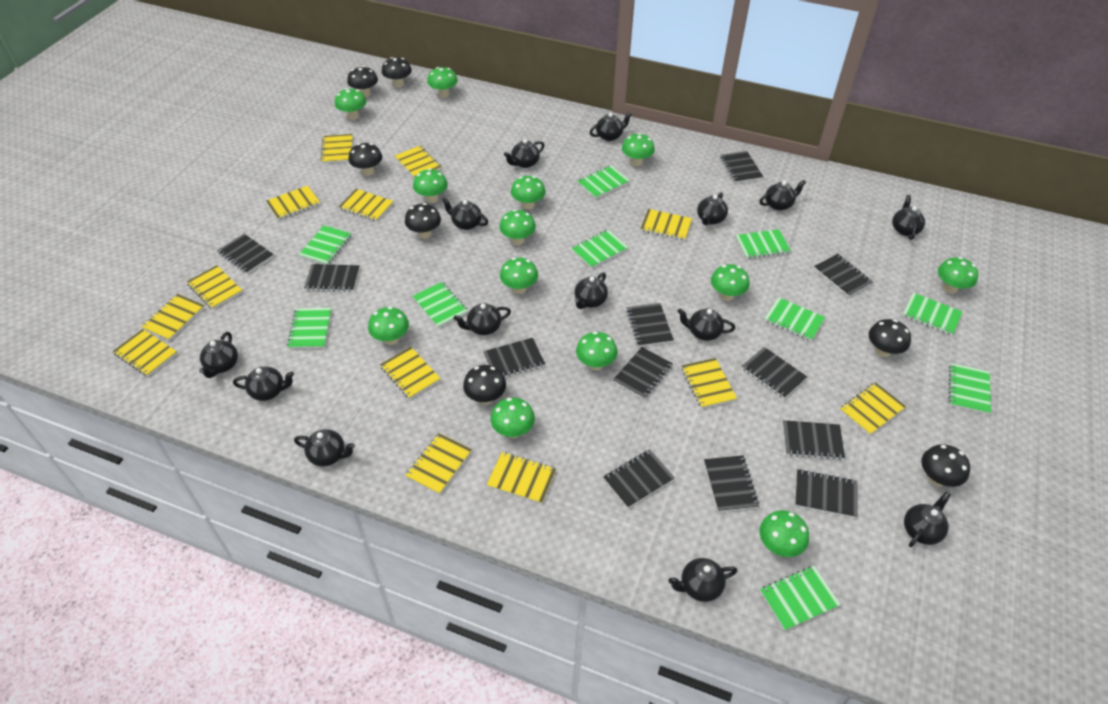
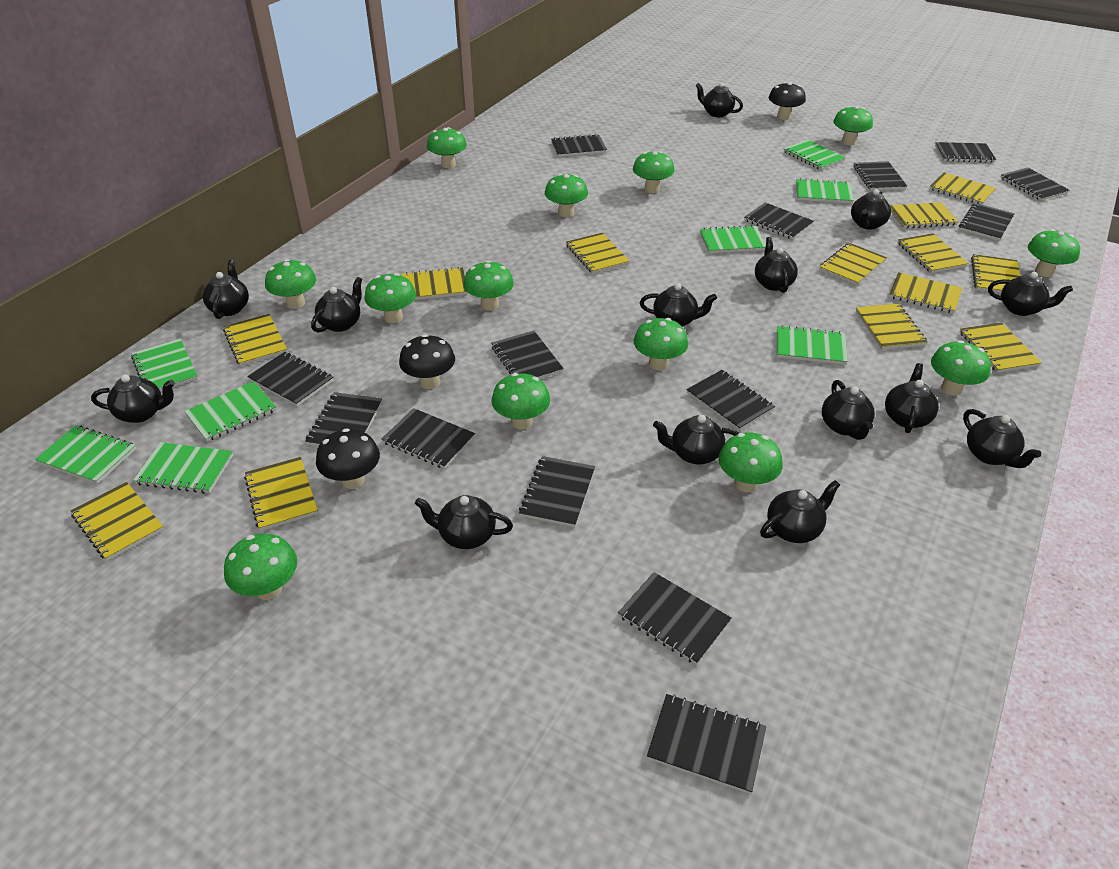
black mushroom: 7 -> 3
black notebook: 12 -> 14
green notebook: 10 -> 8

